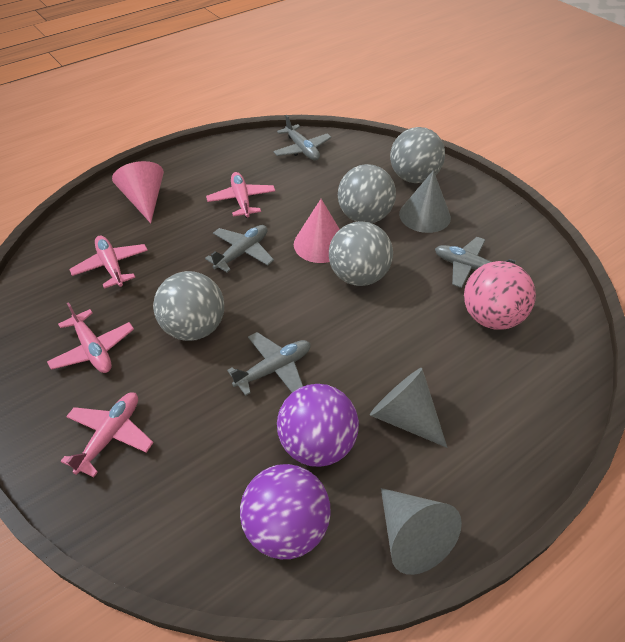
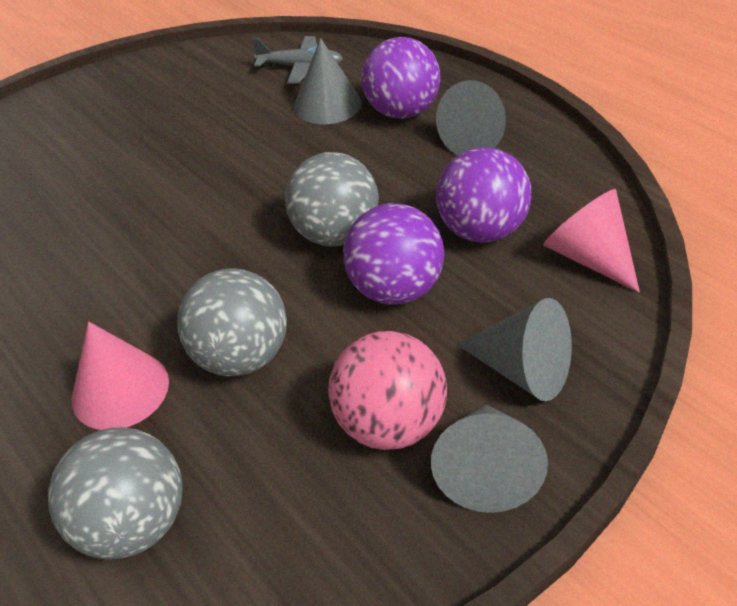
grey ball: 4 -> 3
grey cone: 3 -> 4
grey plane: 4 -> 1
pink plane: 4 -> 0
purple ball: 2 -> 3

